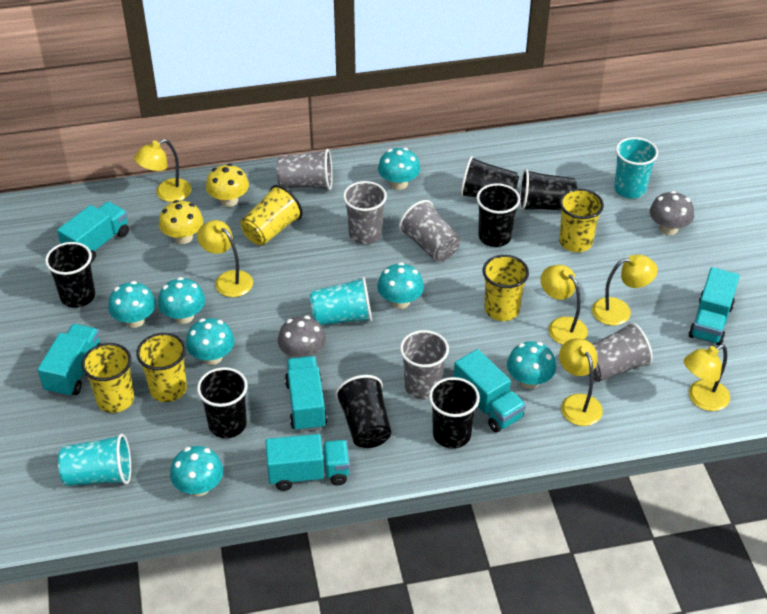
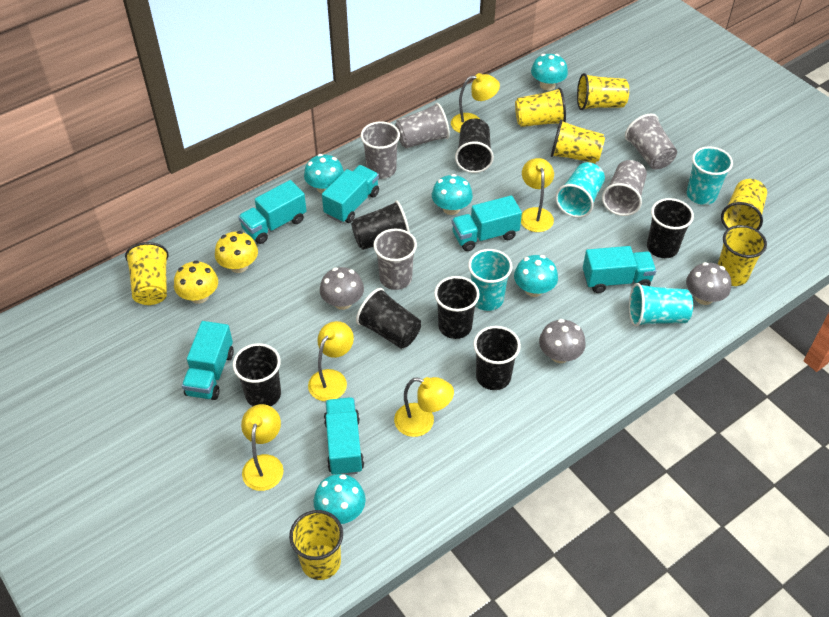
grey mushroom: 2 -> 3
turquoise cup: 3 -> 4
turquoise mushroom: 7 -> 5
yellow cup: 5 -> 7
yellow lamp: 6 -> 5

